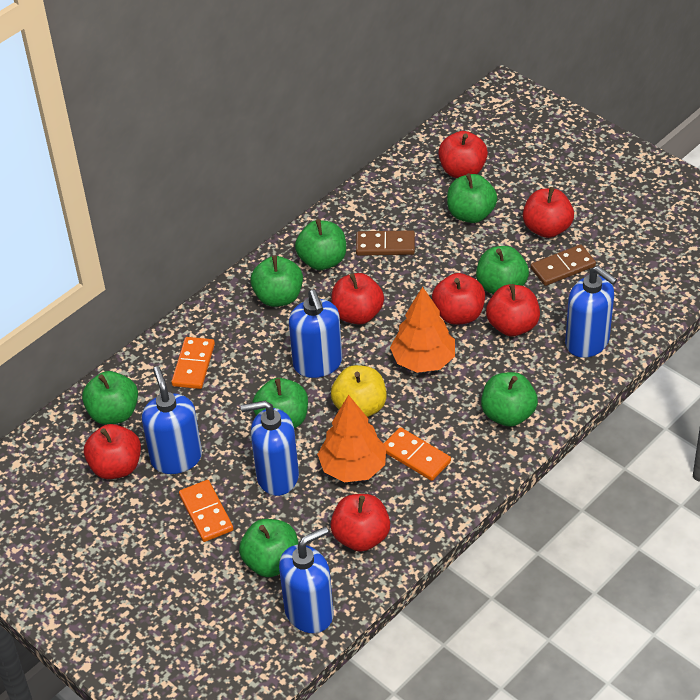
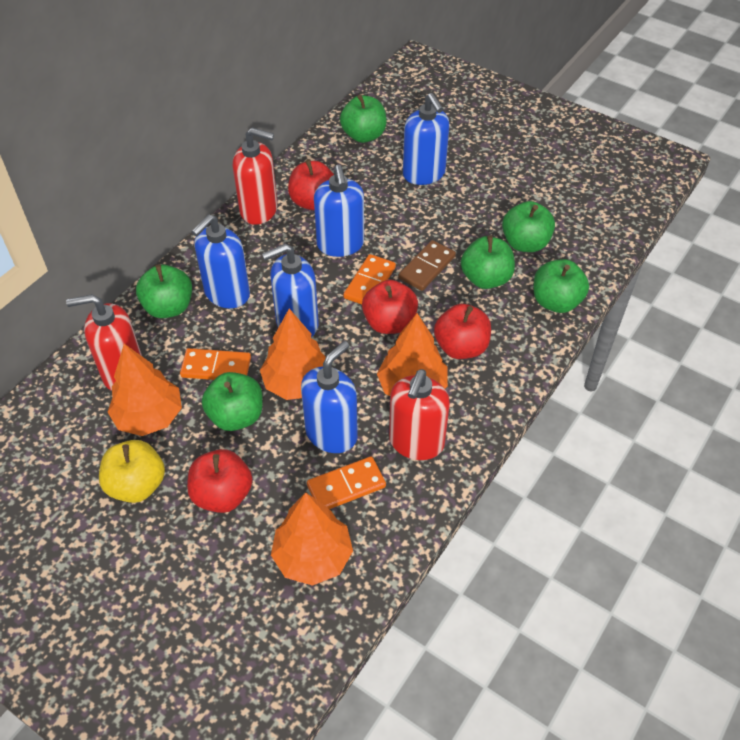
brown domino: 2 -> 1
green apple: 8 -> 6
orange tree: 2 -> 4
red apple: 7 -> 4
red soap dispenser: 0 -> 3

